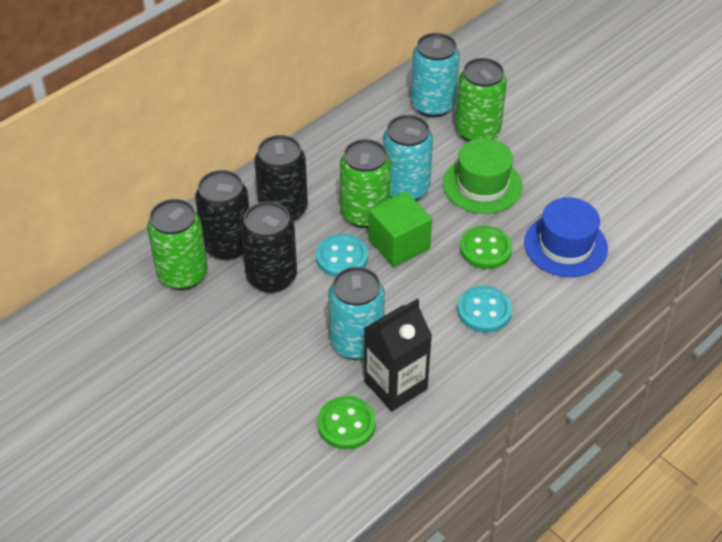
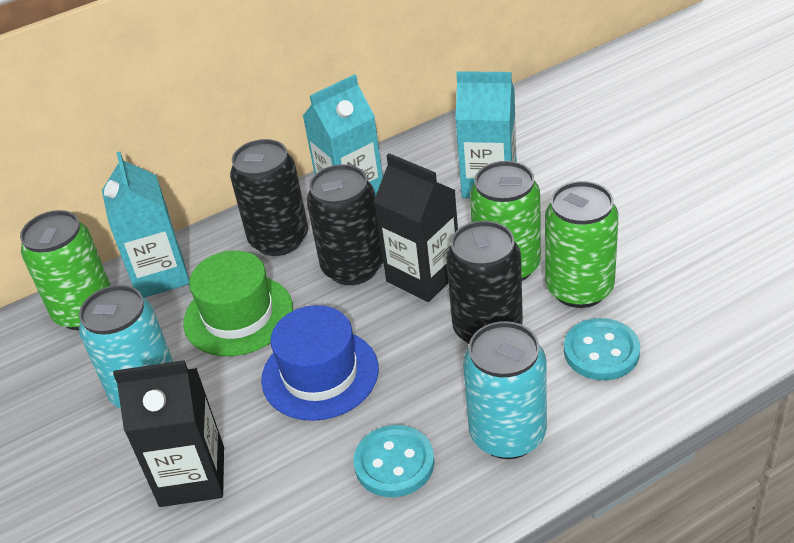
black carton: 1 -> 2
green button: 2 -> 0
green cube: 1 -> 0
turquoise can: 3 -> 2
turquoise carton: 0 -> 3

